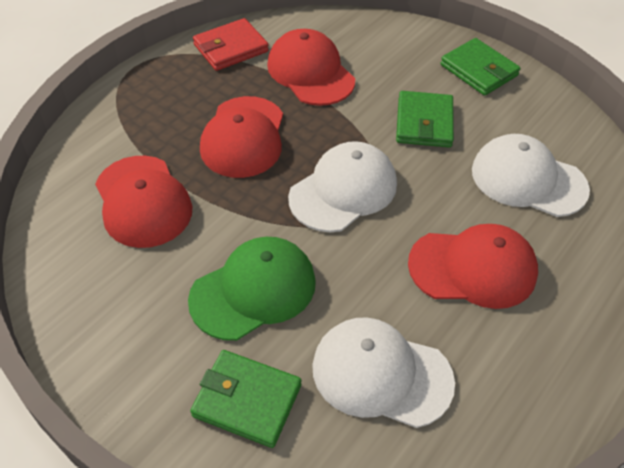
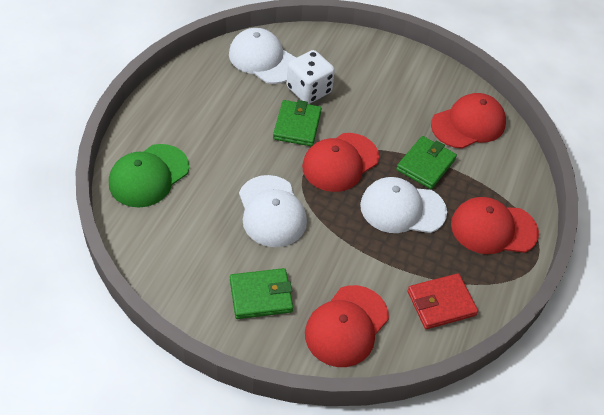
white dice: 0 -> 1

